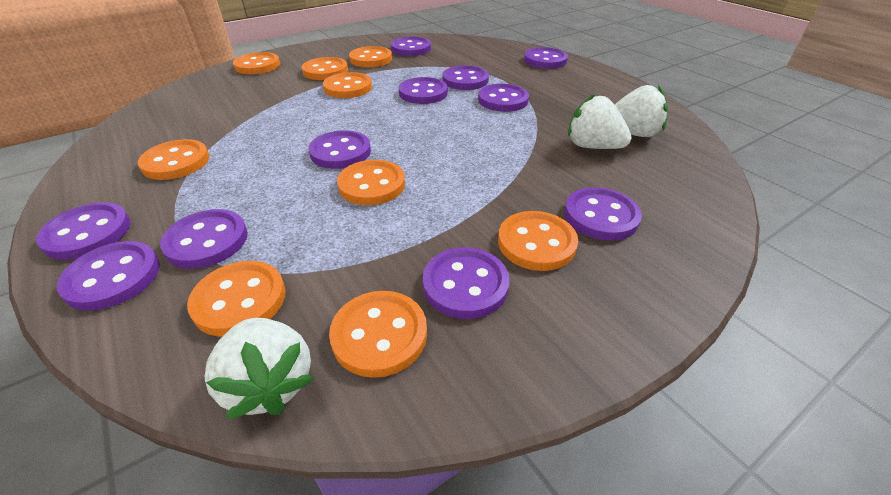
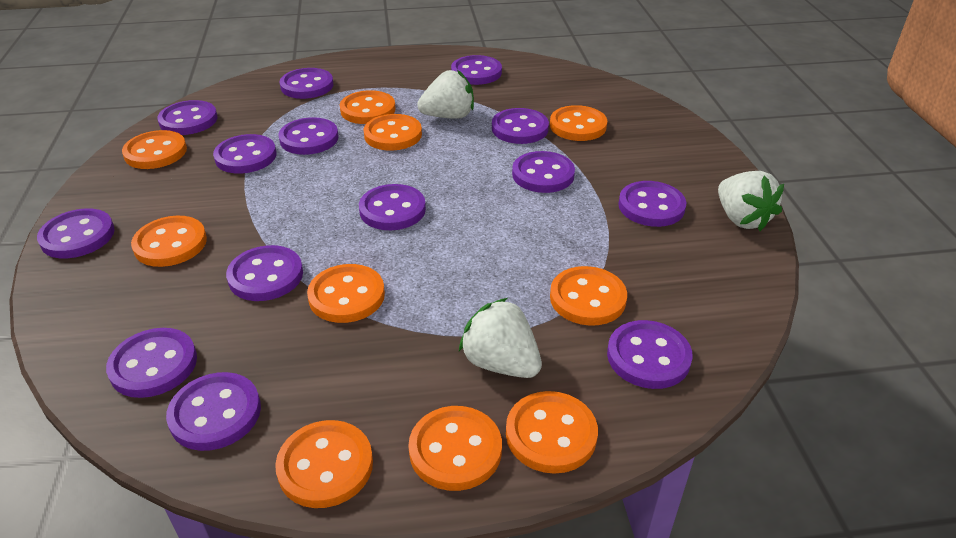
orange button: 9 -> 10
purple button: 11 -> 14

